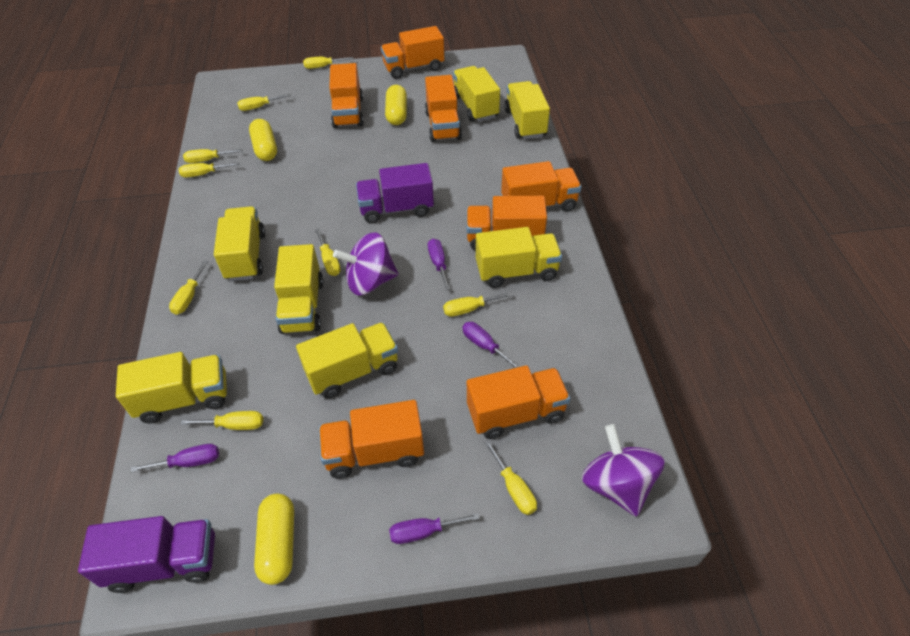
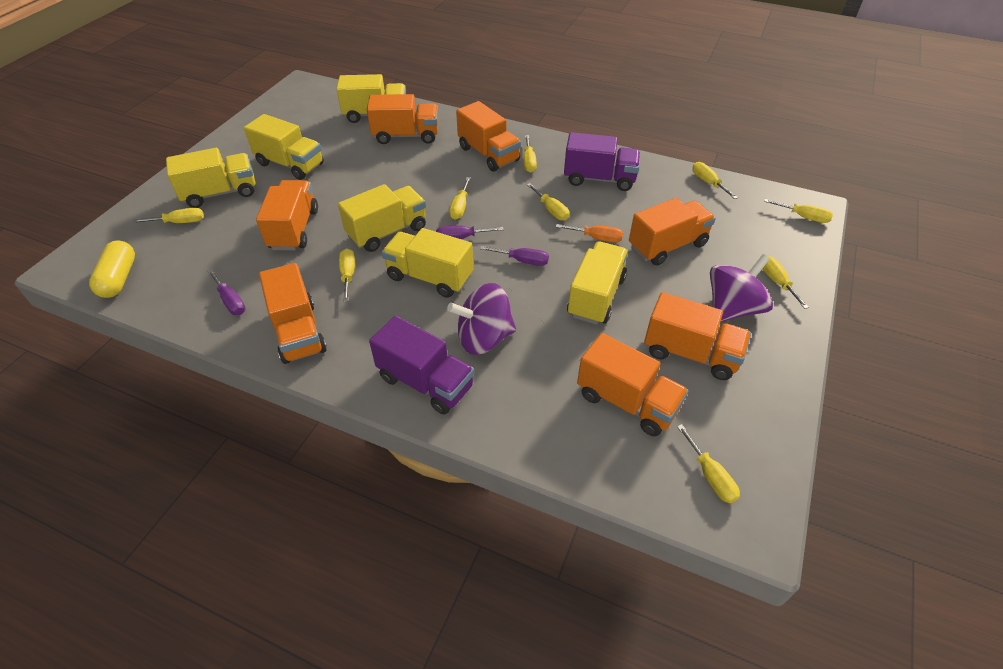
orange screwdriver: 0 -> 1
purple screwdriver: 4 -> 3
yellow capsule: 3 -> 1
yellow truck: 7 -> 6

